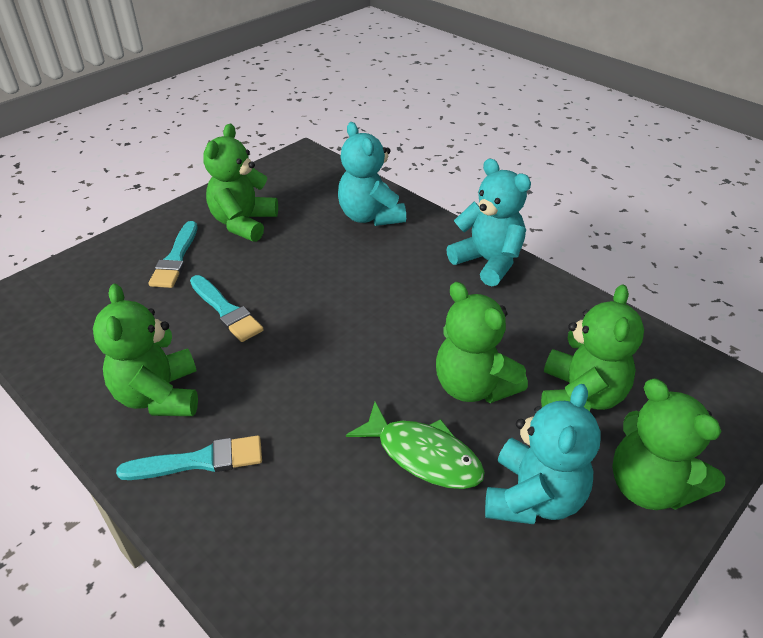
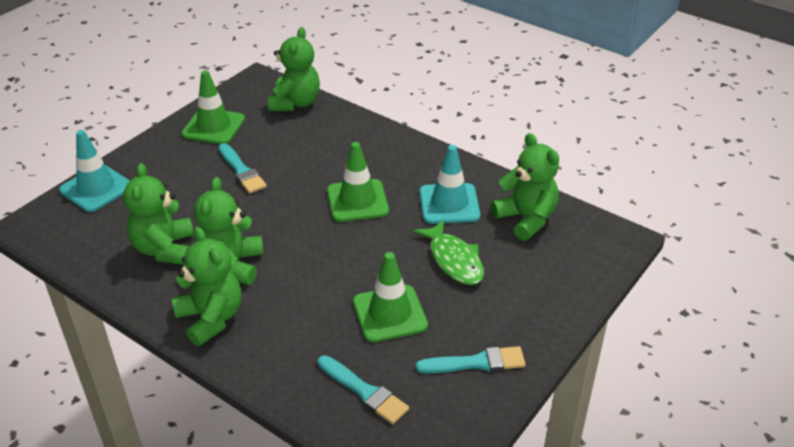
green traffic cone: 0 -> 3
turquoise teddy bear: 3 -> 0
turquoise traffic cone: 0 -> 2

